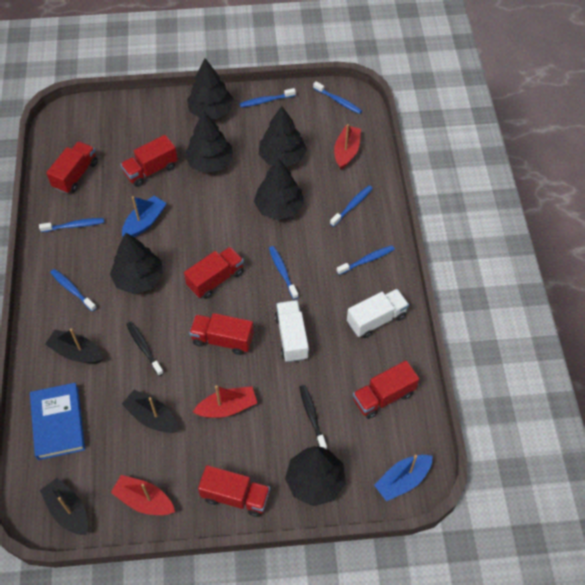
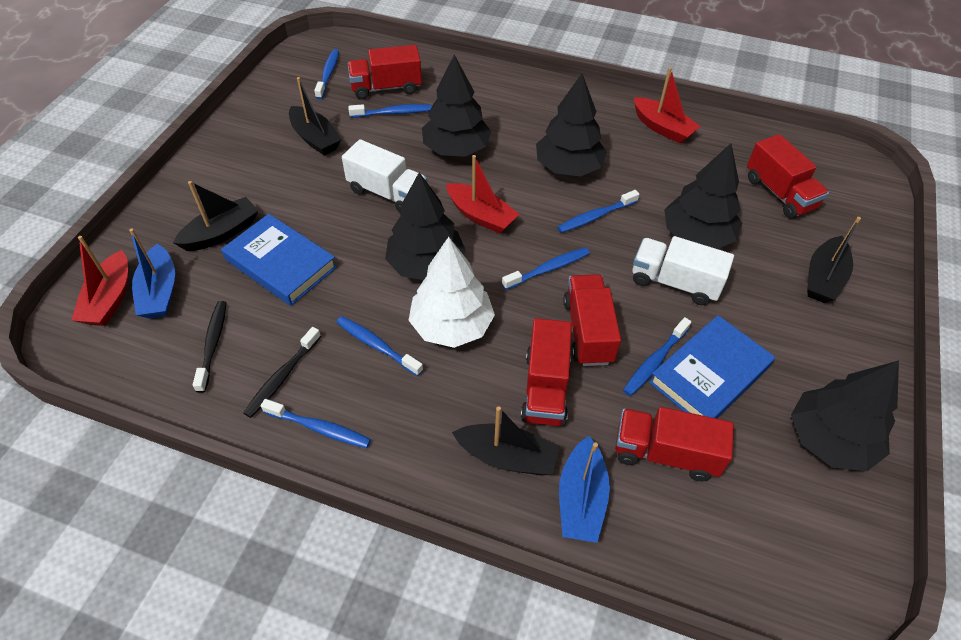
black boat: 3 -> 4
black tree: 6 -> 5
blue book: 1 -> 2
red truck: 6 -> 5
white tree: 0 -> 1

